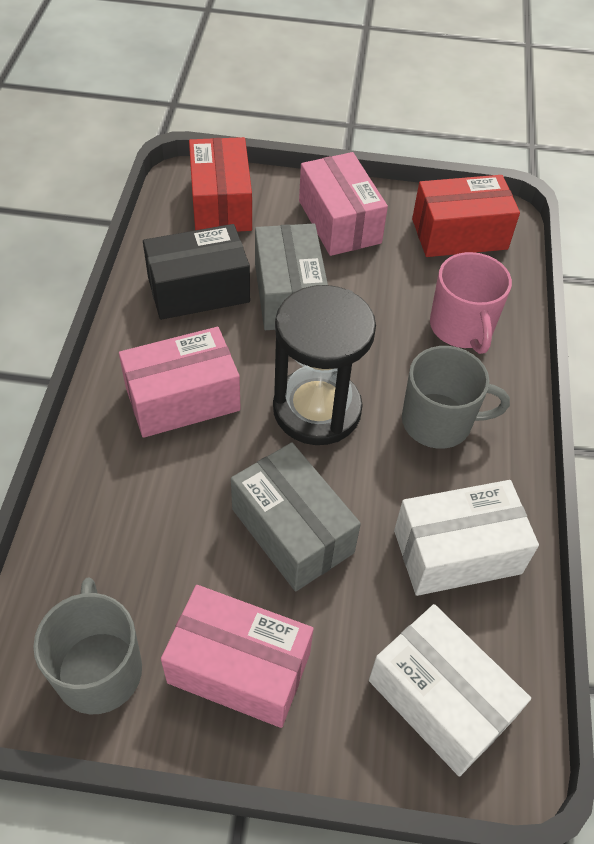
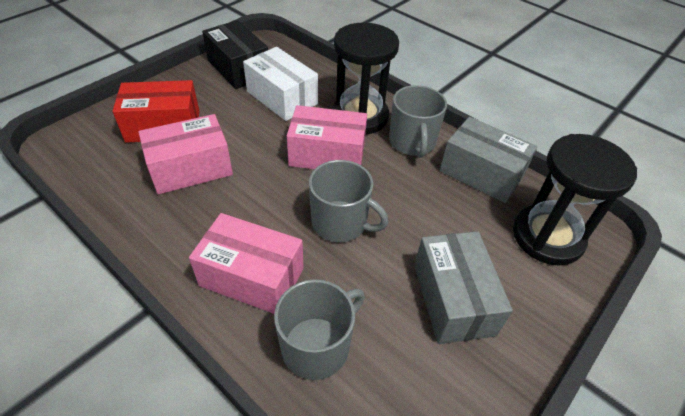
black hourglass: 1 -> 2
grey mug: 2 -> 3
pink mug: 1 -> 0
red box: 2 -> 1
white box: 2 -> 1

